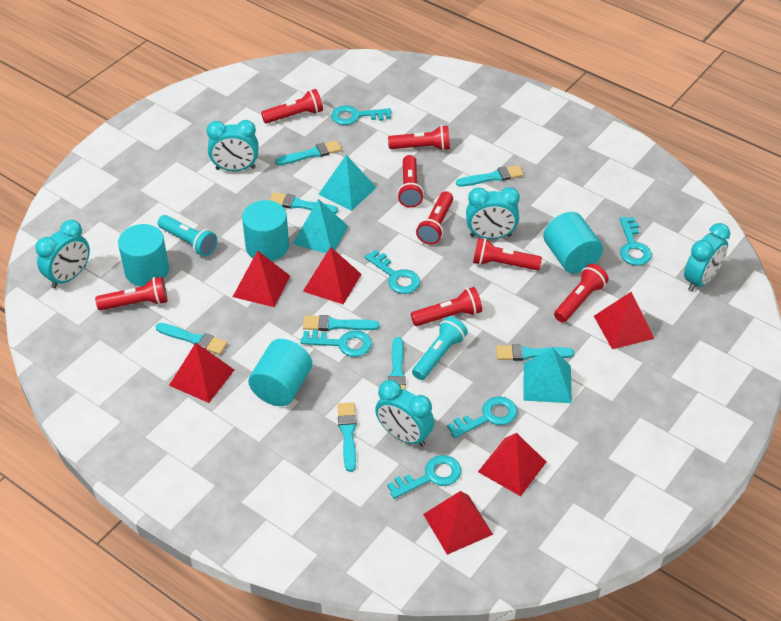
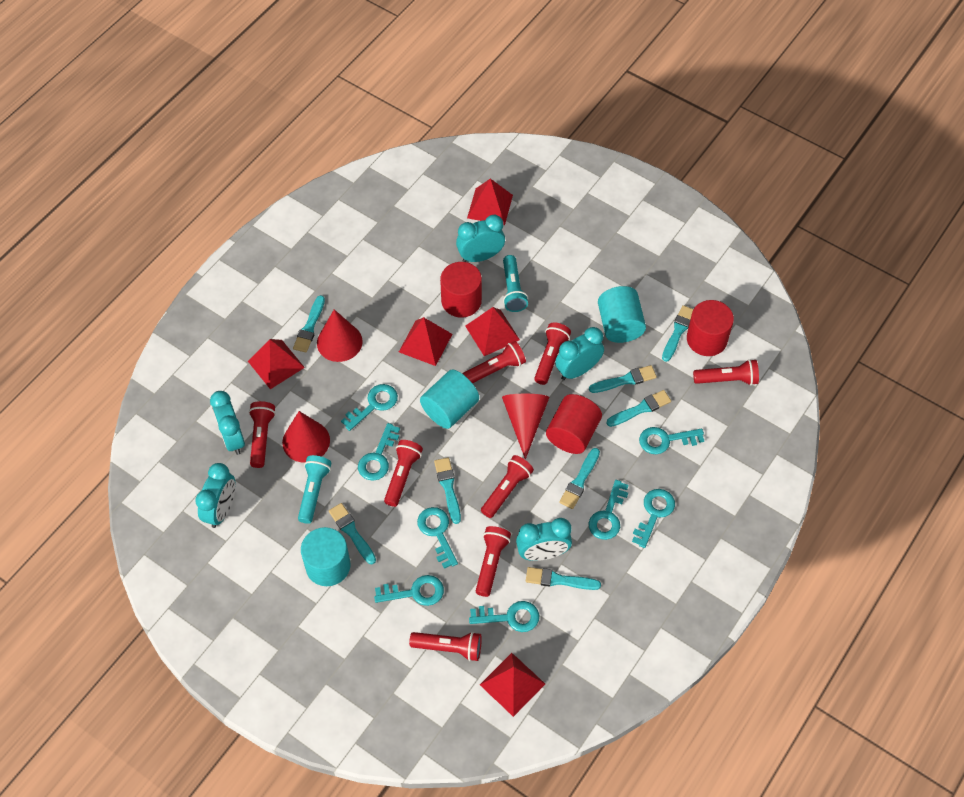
red cone: 0 -> 3
red cylinder: 0 -> 3
red pyramid: 6 -> 5
turquoise cylinder: 4 -> 3
turquoise key: 6 -> 8
turquoise pyramid: 3 -> 0

